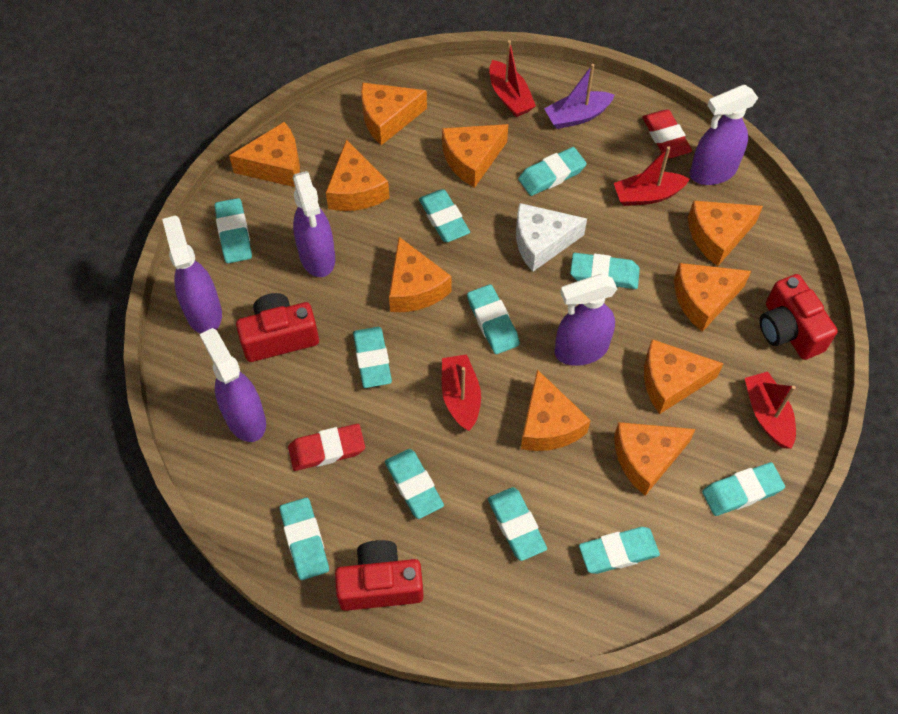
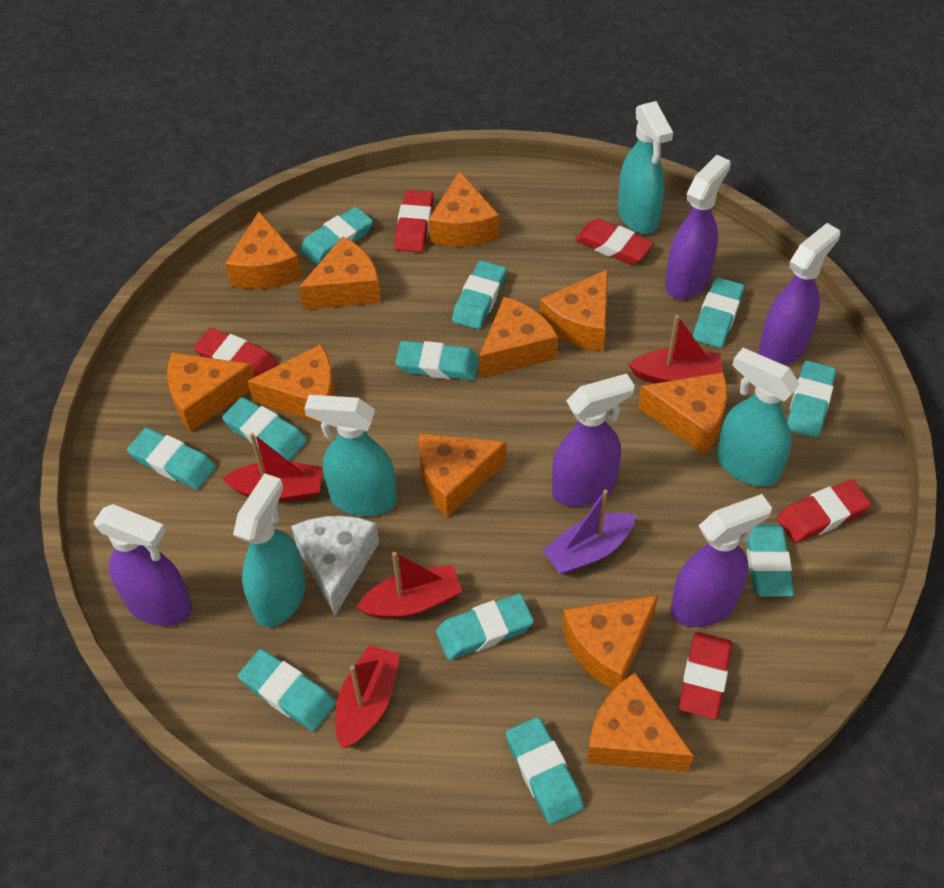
orange cheese: 10 -> 11
red camera: 3 -> 0
red eraser: 2 -> 5
turquoise spray bottle: 0 -> 4

